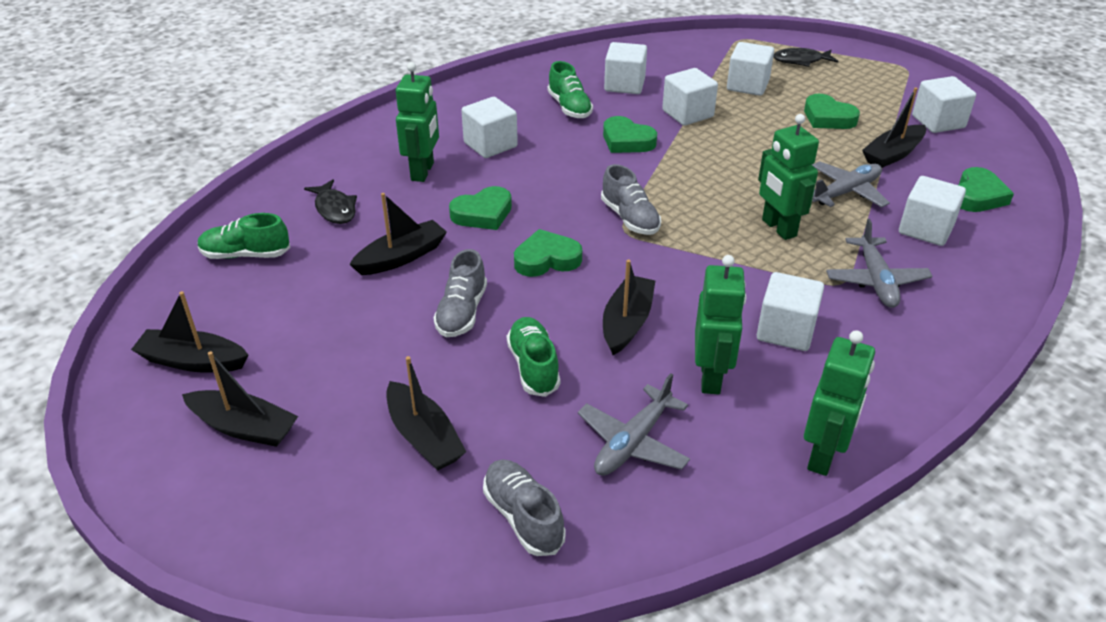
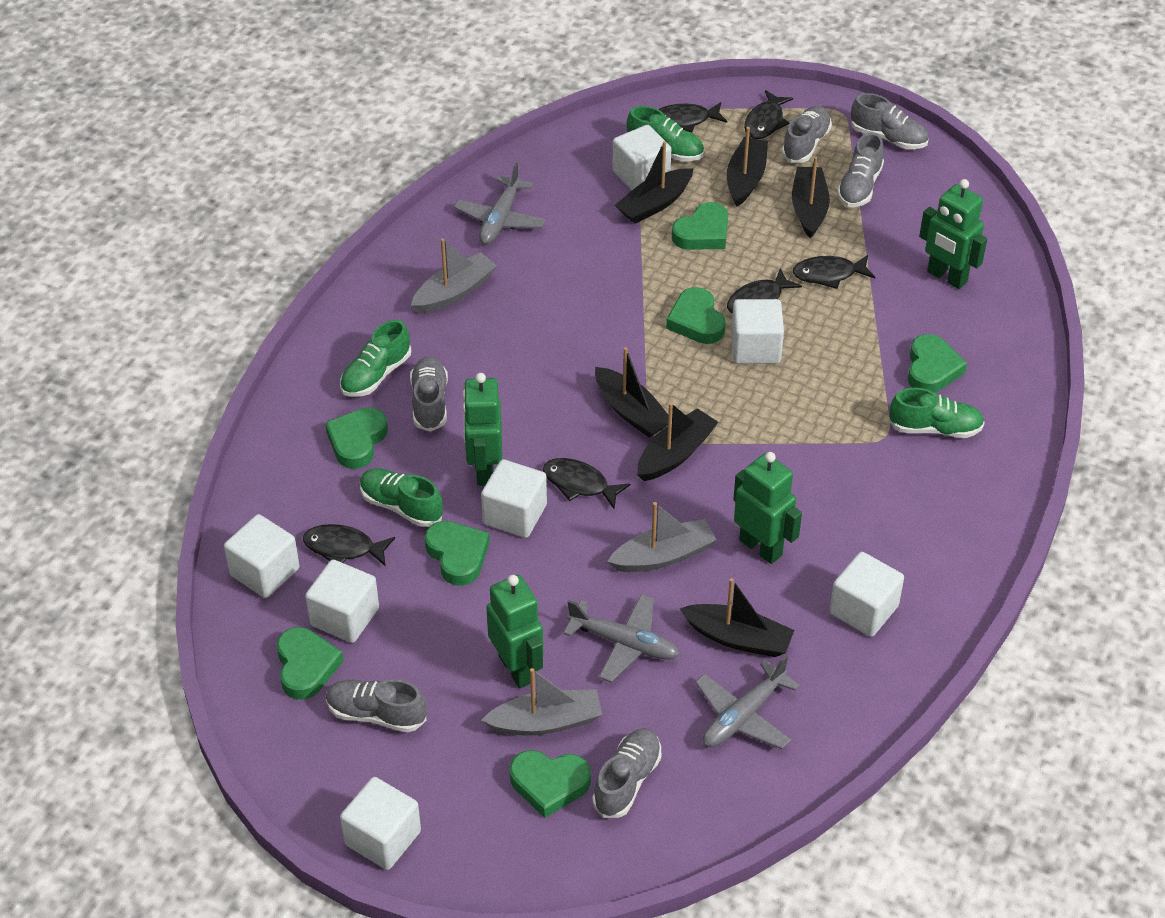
black fish: 2 -> 6
green heart: 5 -> 7
green shoe: 3 -> 4
grey boat: 0 -> 3
grey shoe: 3 -> 6

